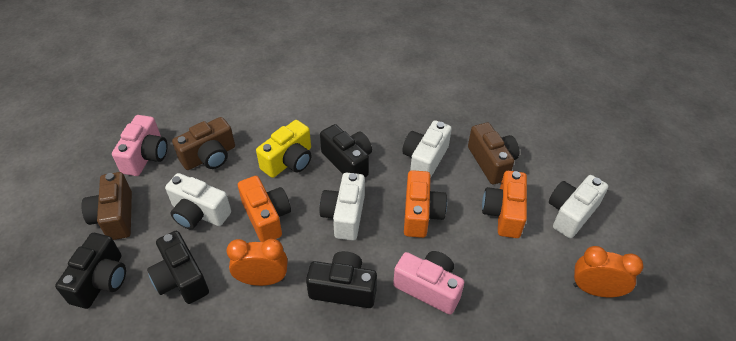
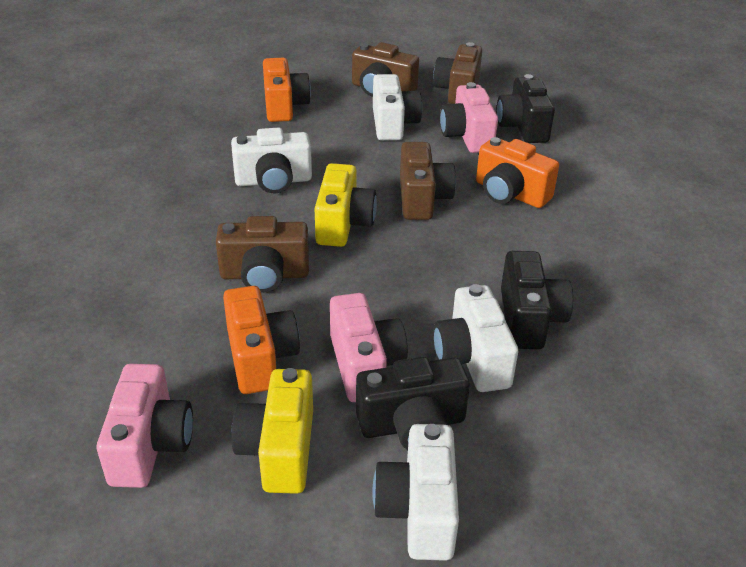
black camera: 4 -> 3
brown camera: 3 -> 4
orange clock: 2 -> 0
pink camera: 2 -> 3
yellow camera: 1 -> 2

